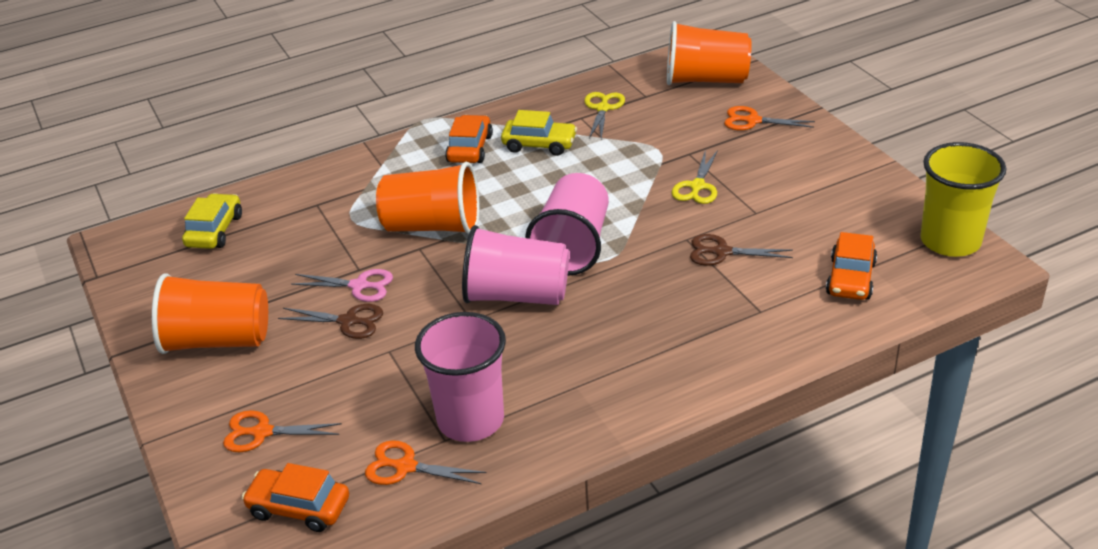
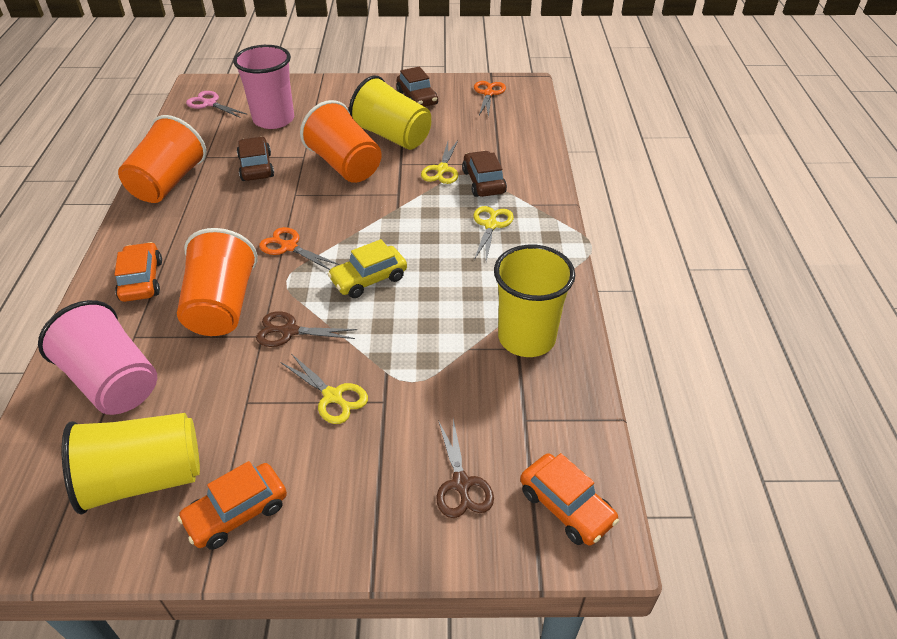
brown car: 0 -> 3
orange scissors: 3 -> 2
pink cup: 3 -> 2
yellow car: 2 -> 1
yellow cup: 1 -> 3
yellow scissors: 2 -> 3

